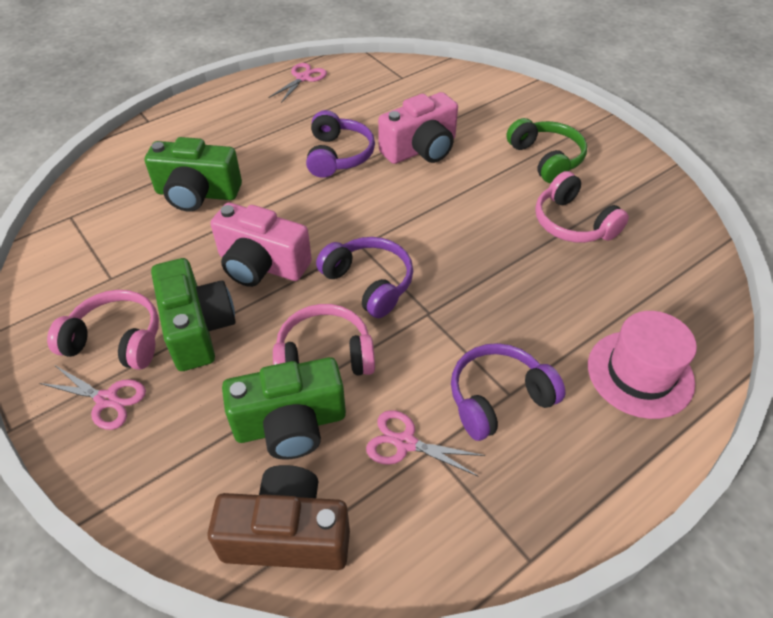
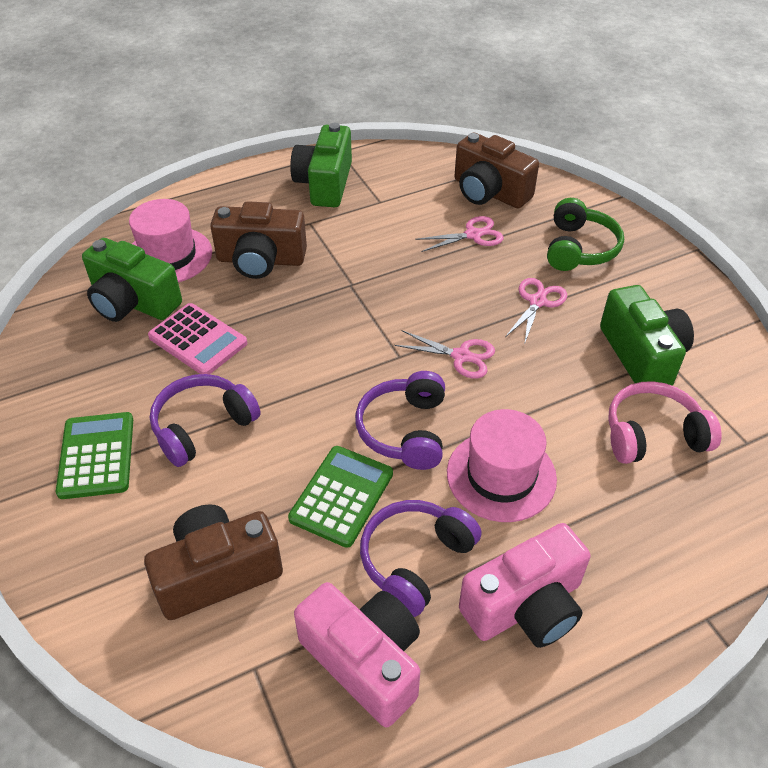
brown camera: 1 -> 3
green calculator: 0 -> 2
pink calculator: 0 -> 1
pink hat: 1 -> 2
pink headphones: 3 -> 1

